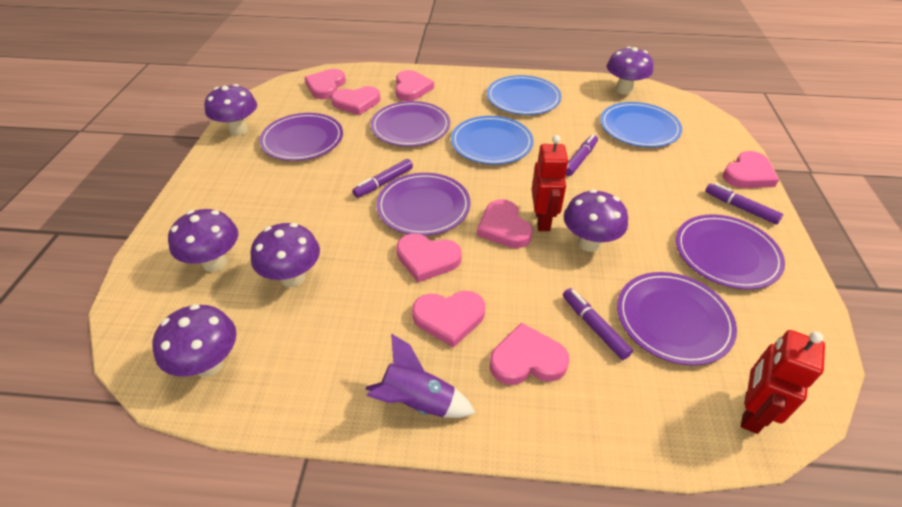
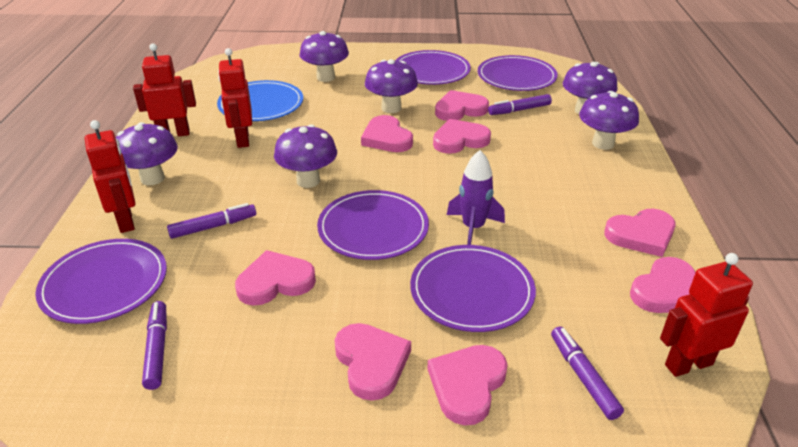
blue plate: 3 -> 1
red robot: 2 -> 4

